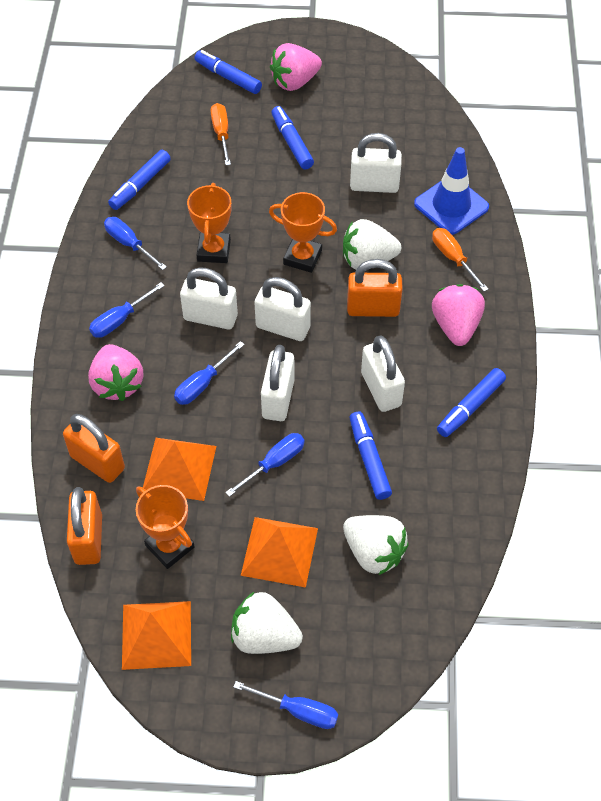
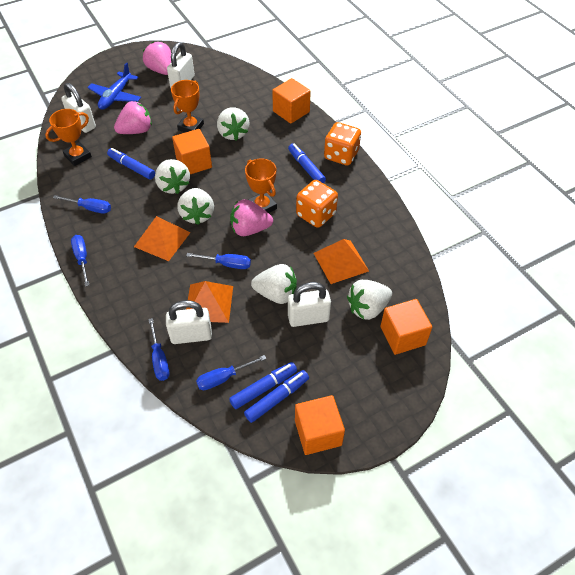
blue marker: 5 -> 4
blue plane: 0 -> 1
blue traffic cone: 1 -> 0
orange cube: 0 -> 4
orange dice: 0 -> 2
orange padlock: 3 -> 0
orange screwdriver: 2 -> 0
white padlock: 5 -> 4
white strawberry: 3 -> 5

